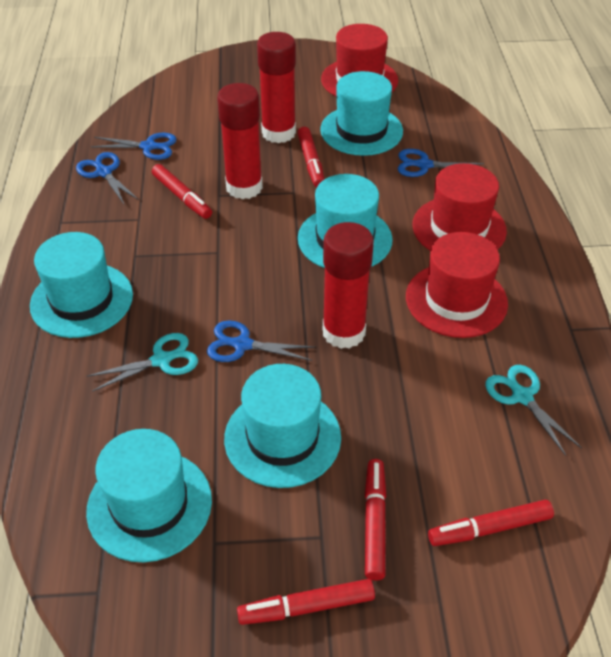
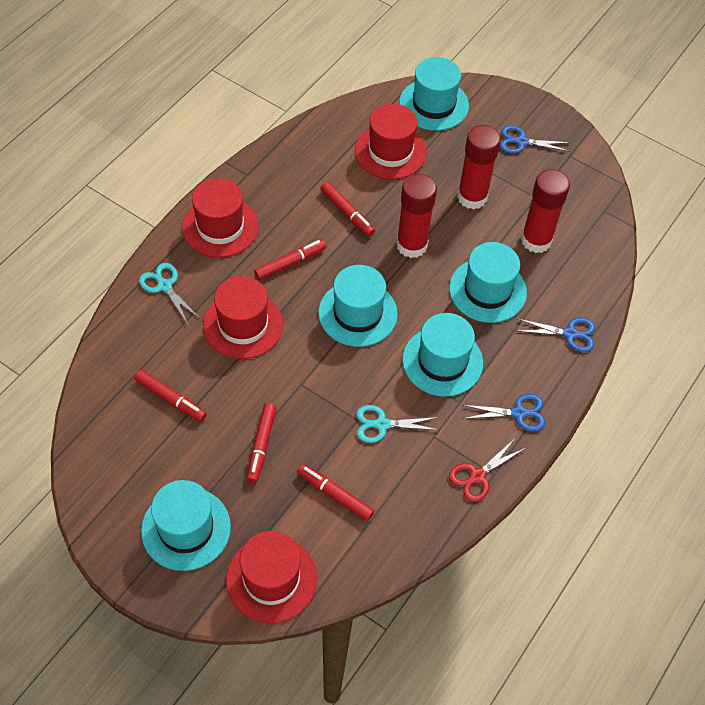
blue scissors: 4 -> 3
red hat: 3 -> 4
red scissors: 0 -> 1

